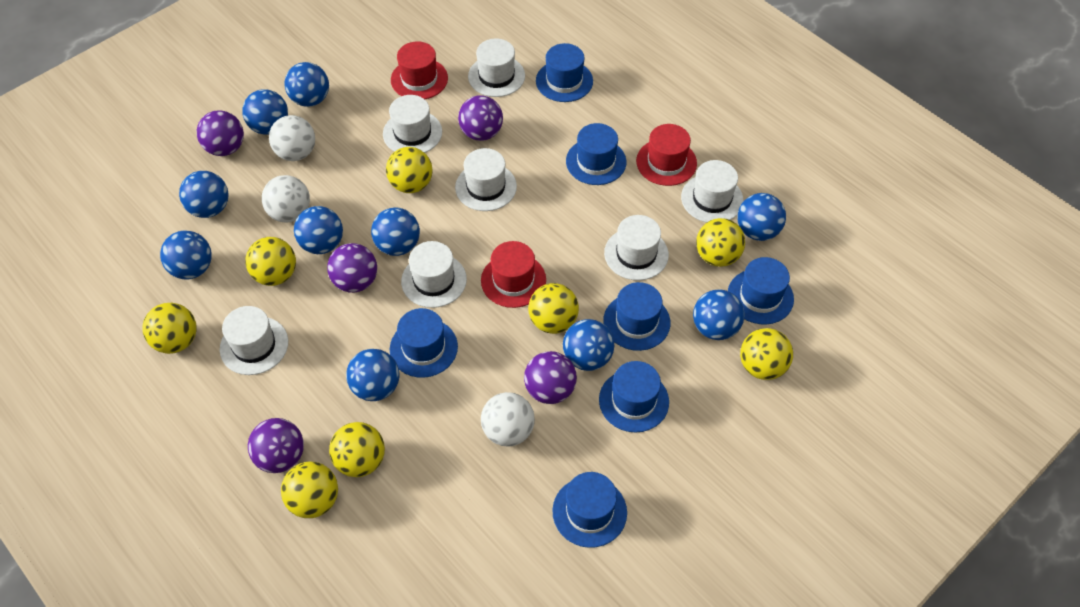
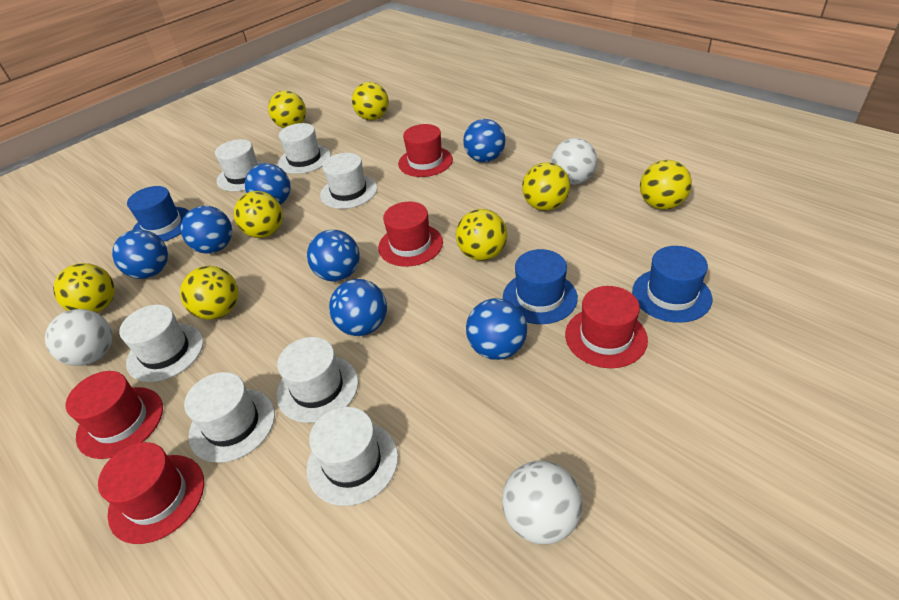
blue ball: 10 -> 7
blue hat: 7 -> 3
purple ball: 5 -> 0
red hat: 3 -> 5

